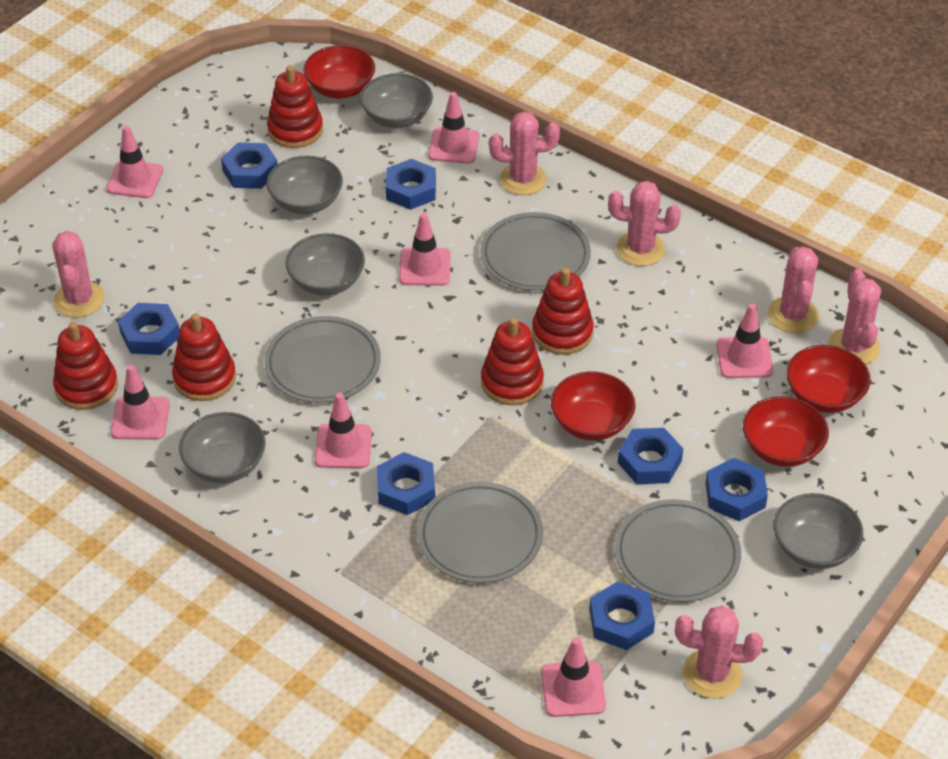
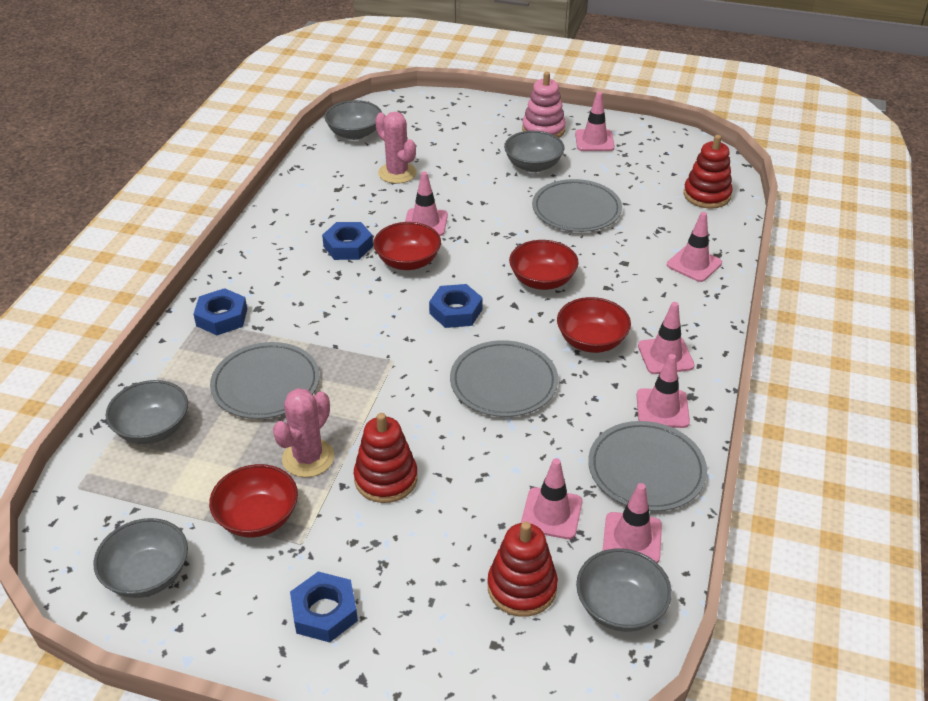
blue nut: 7 -> 4
pink cactus: 6 -> 2
pink stacking toy: 0 -> 1
red stacking toy: 5 -> 3

